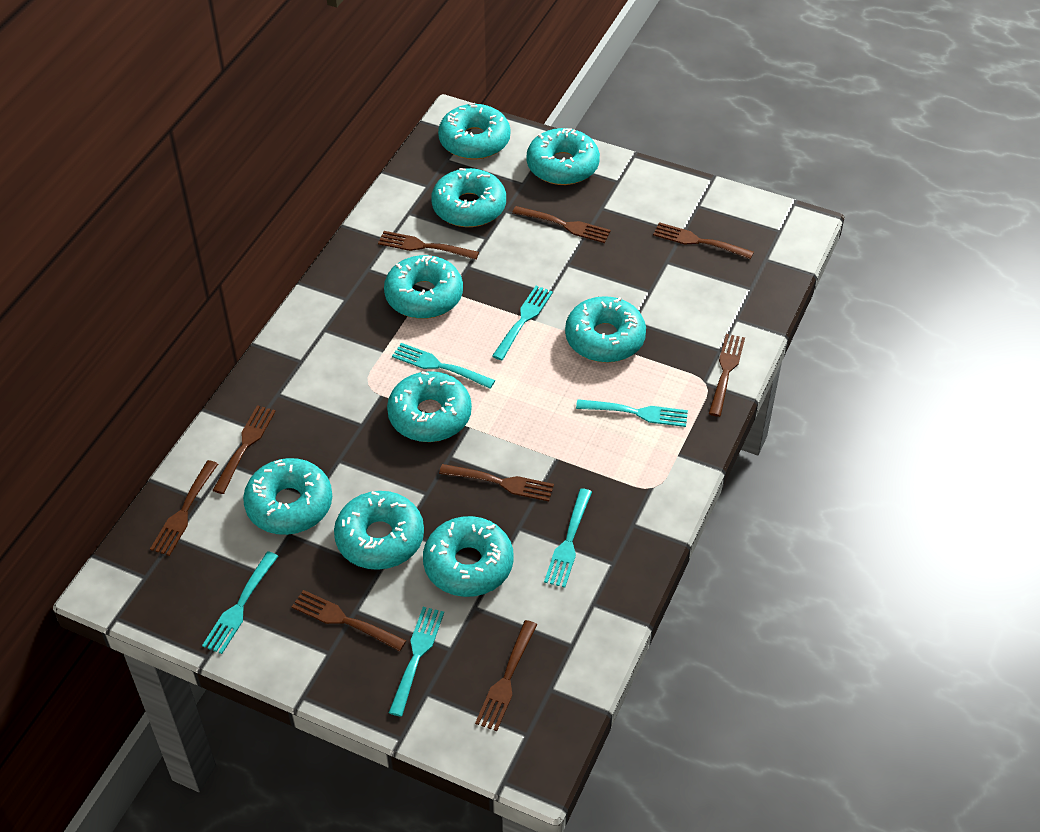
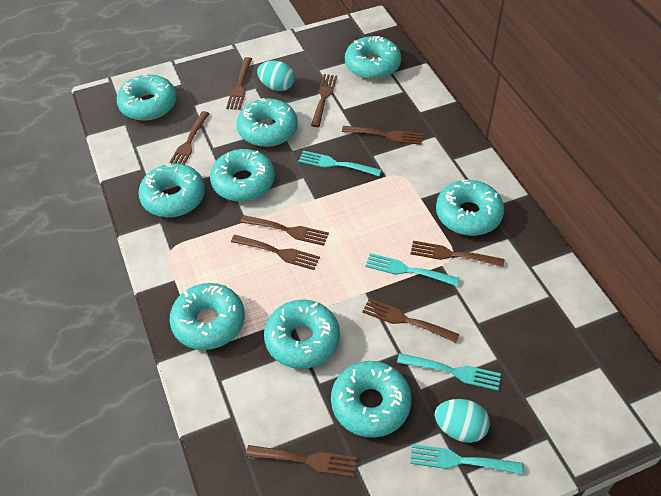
turquoise egg: 0 -> 2
turquoise fork: 6 -> 4

